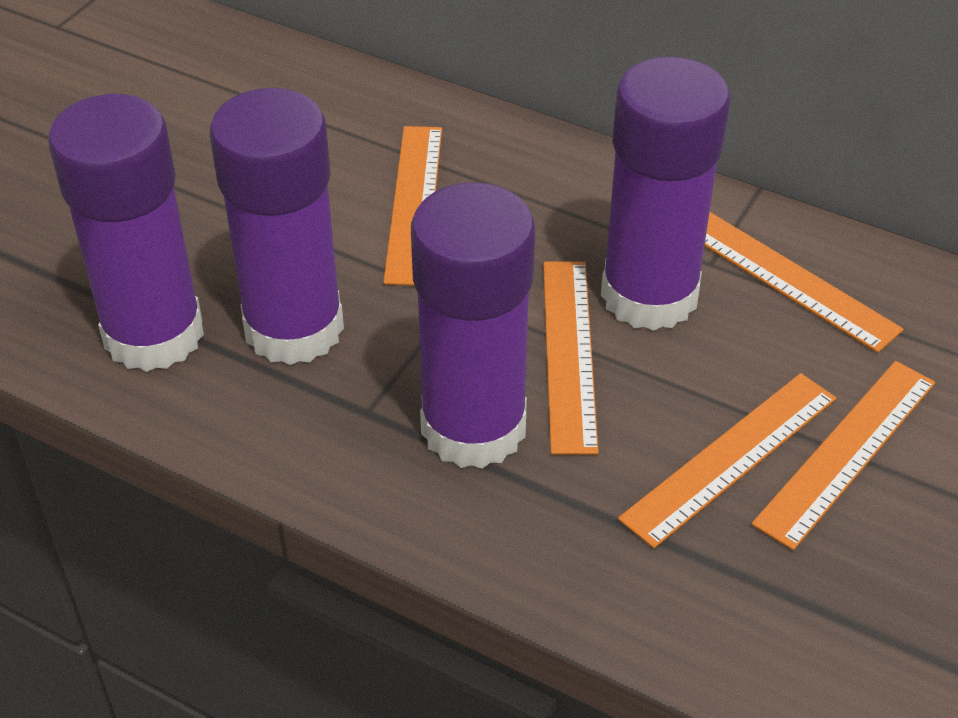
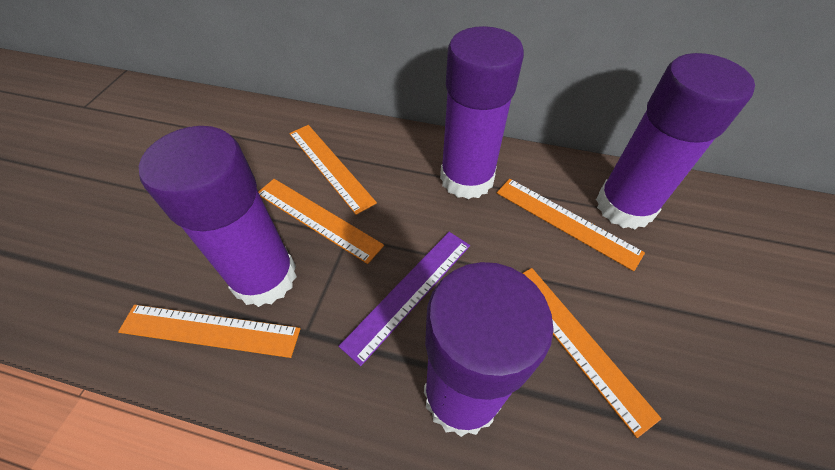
purple ruler: 0 -> 1

